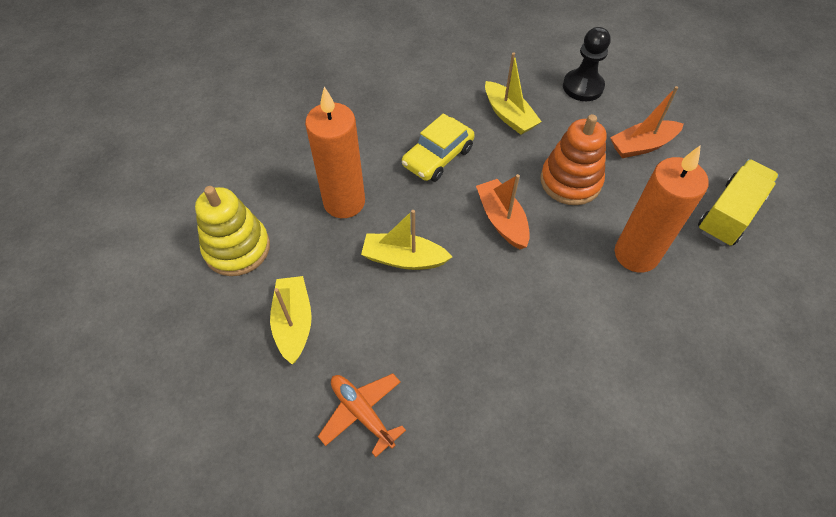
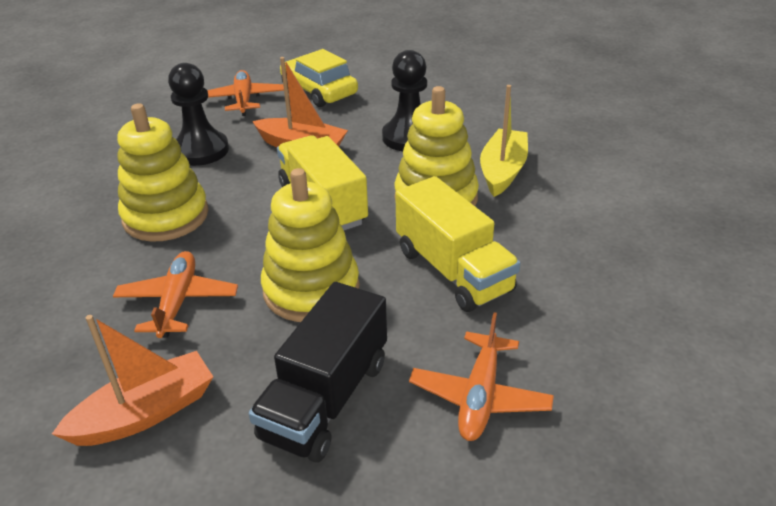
black pawn: 1 -> 2
black truck: 0 -> 1
orange candle: 2 -> 0
orange plane: 1 -> 3
orange stacking toy: 1 -> 0
yellow boat: 3 -> 1
yellow stacking toy: 1 -> 3
yellow truck: 1 -> 2

